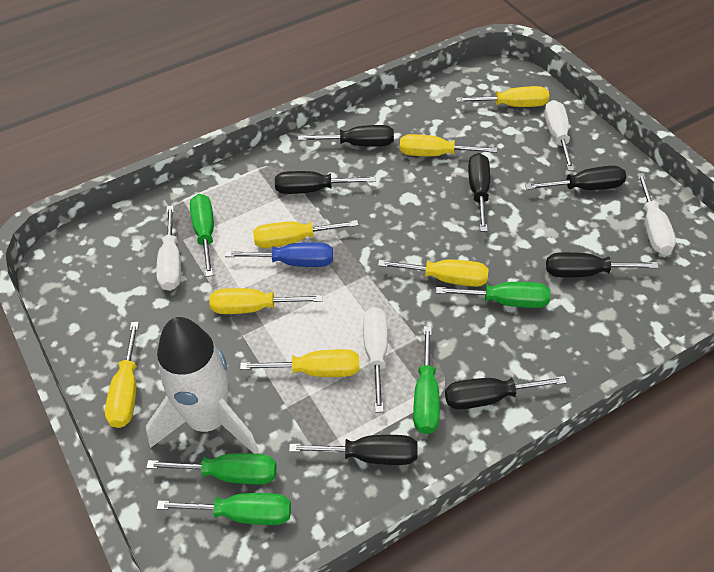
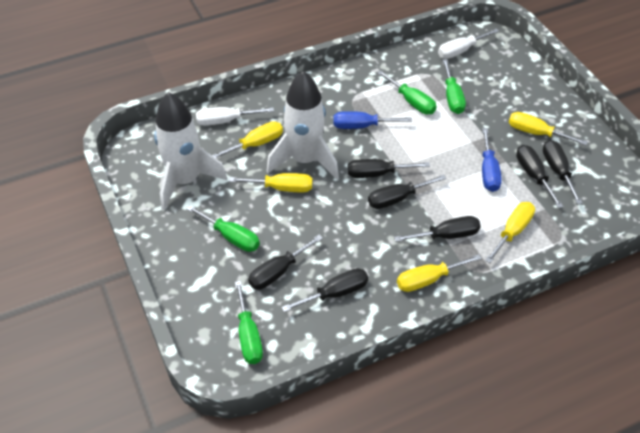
blue screwdriver: 1 -> 2
green screwdriver: 5 -> 4
white rocket: 1 -> 2
white screwdriver: 4 -> 2
yellow screwdriver: 7 -> 5

